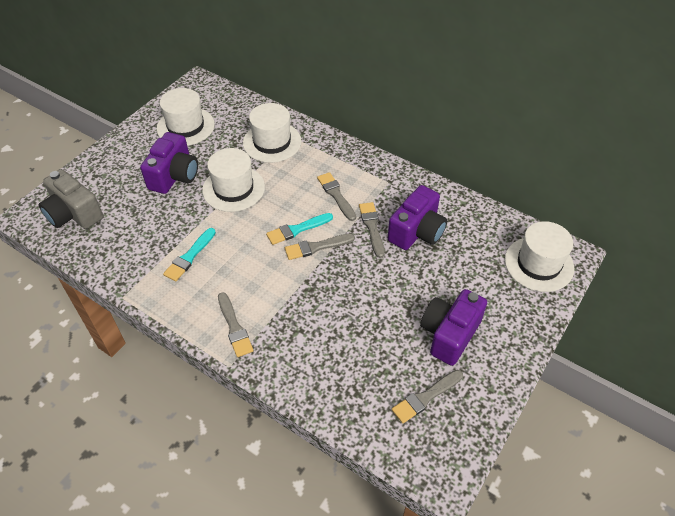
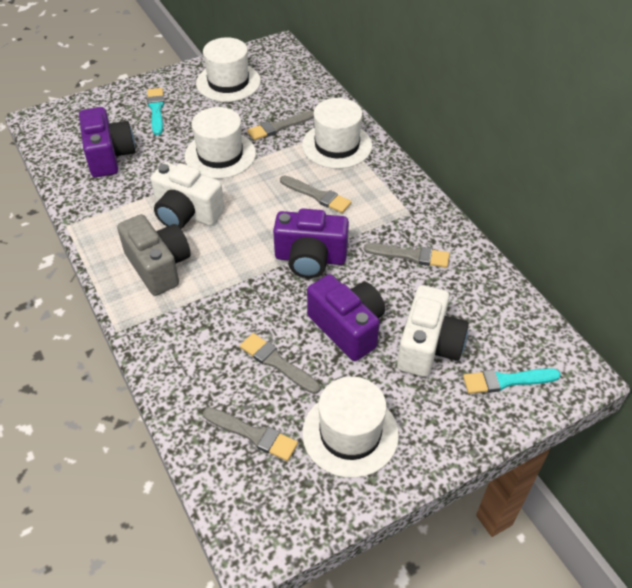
white camera: 0 -> 2

